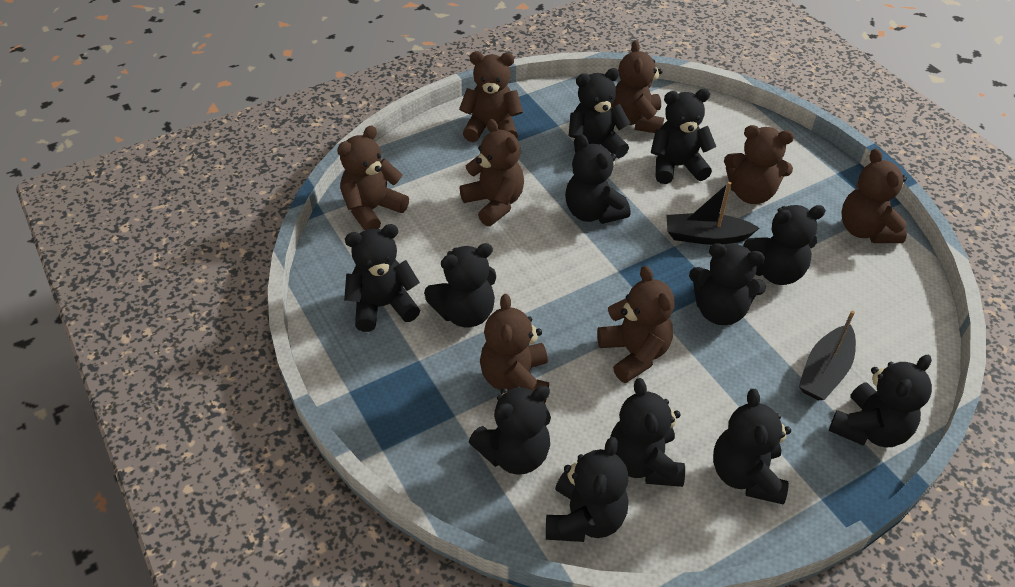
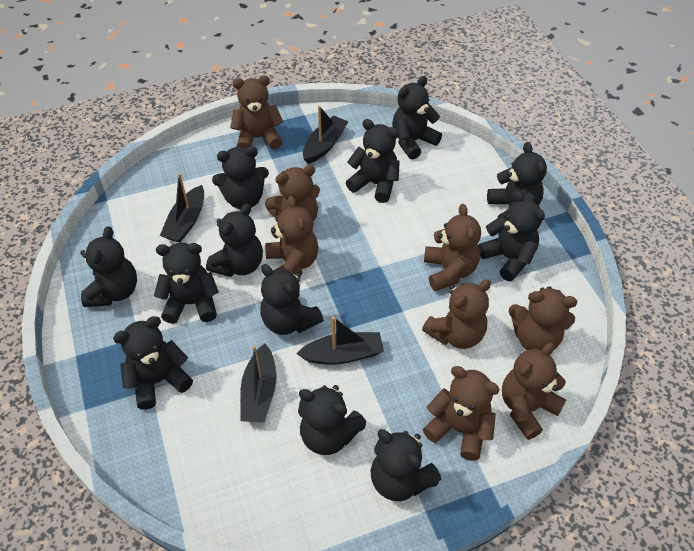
black boat: 2 -> 4

